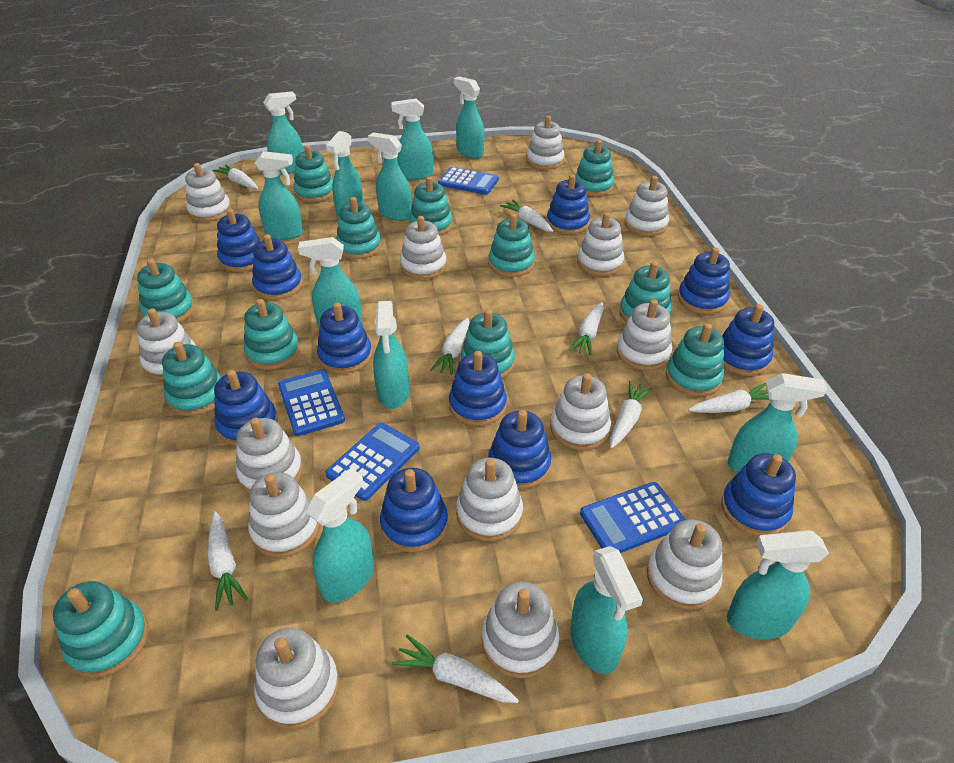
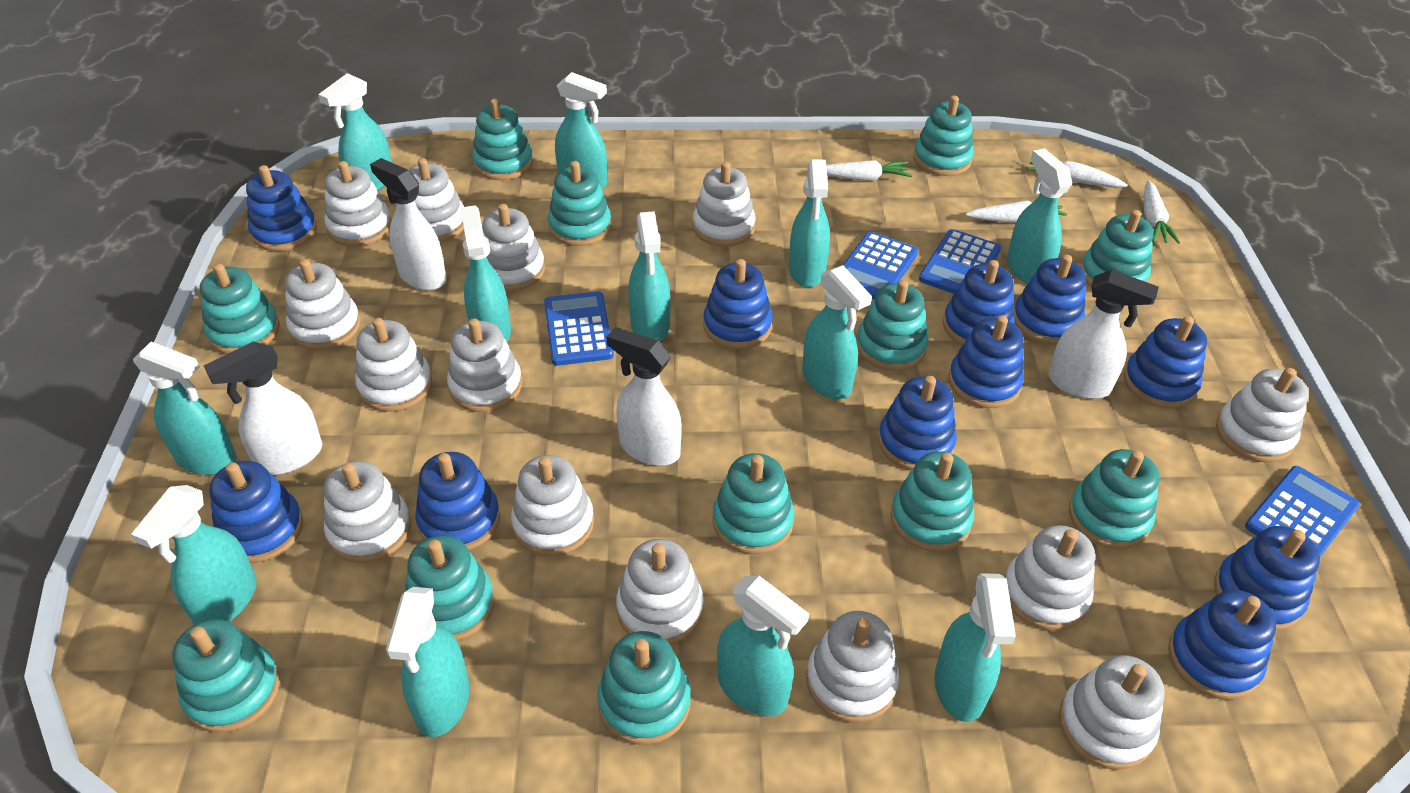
white carrot: 8 -> 4
white spray bottle: 0 -> 4

